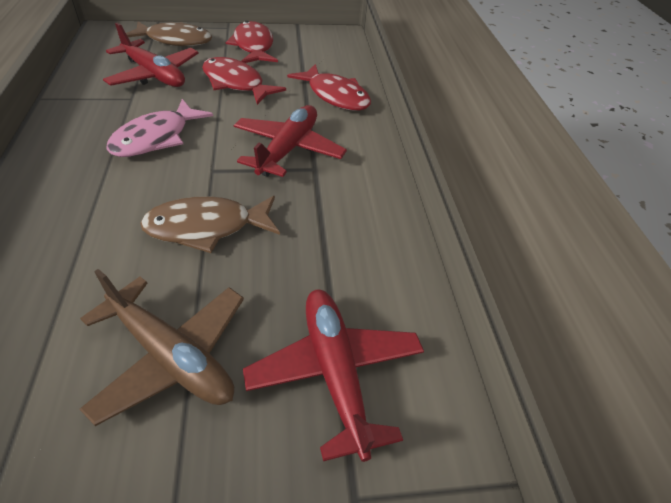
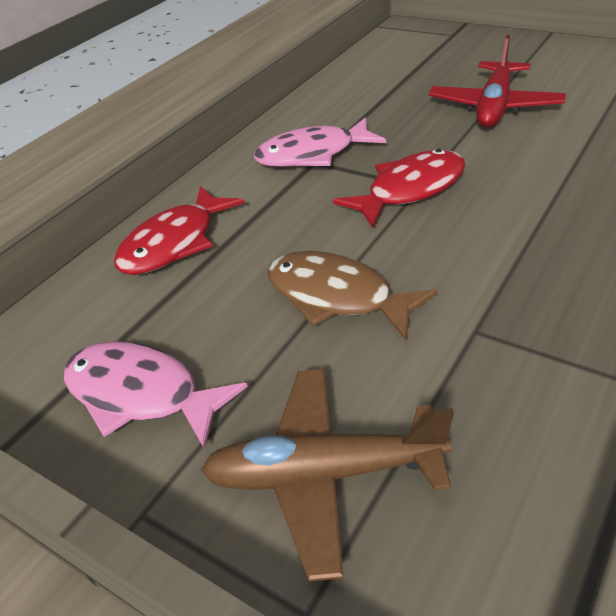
brown fish: 2 -> 1
pink fish: 1 -> 2
red fish: 3 -> 2
red plane: 3 -> 1

